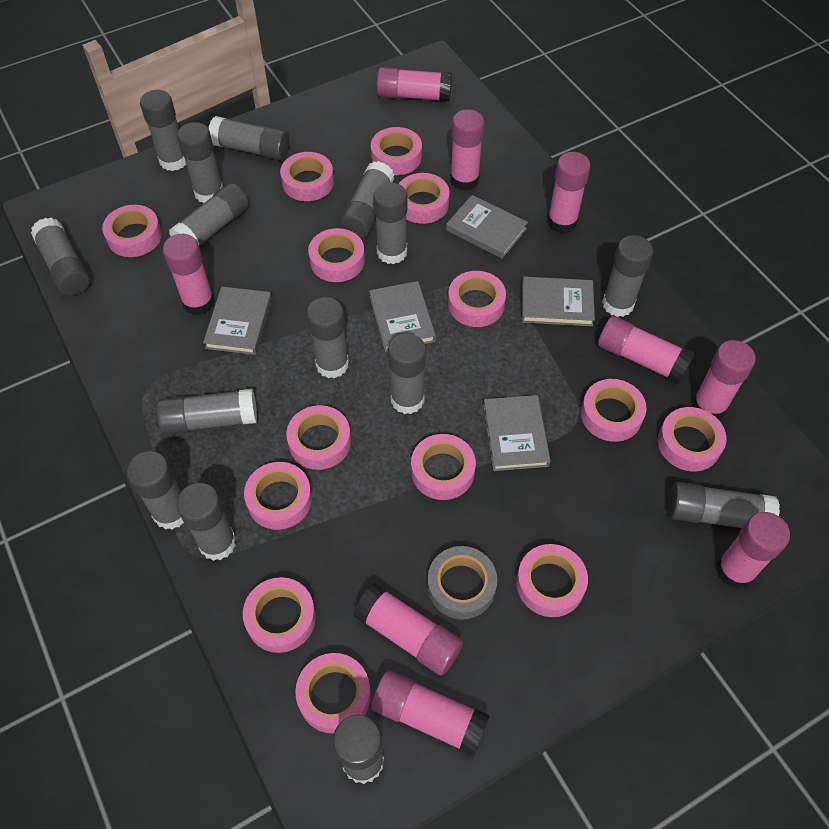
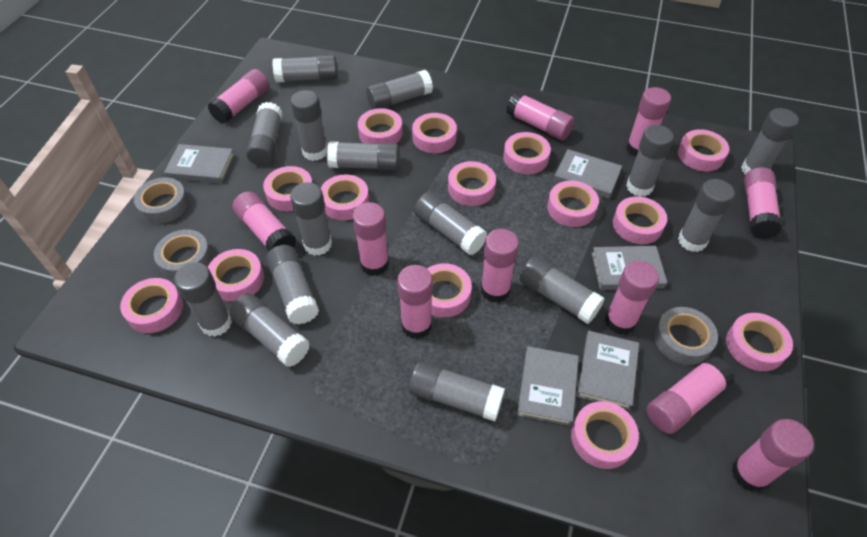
grey tape: 1 -> 3
pink glue stick: 9 -> 11

